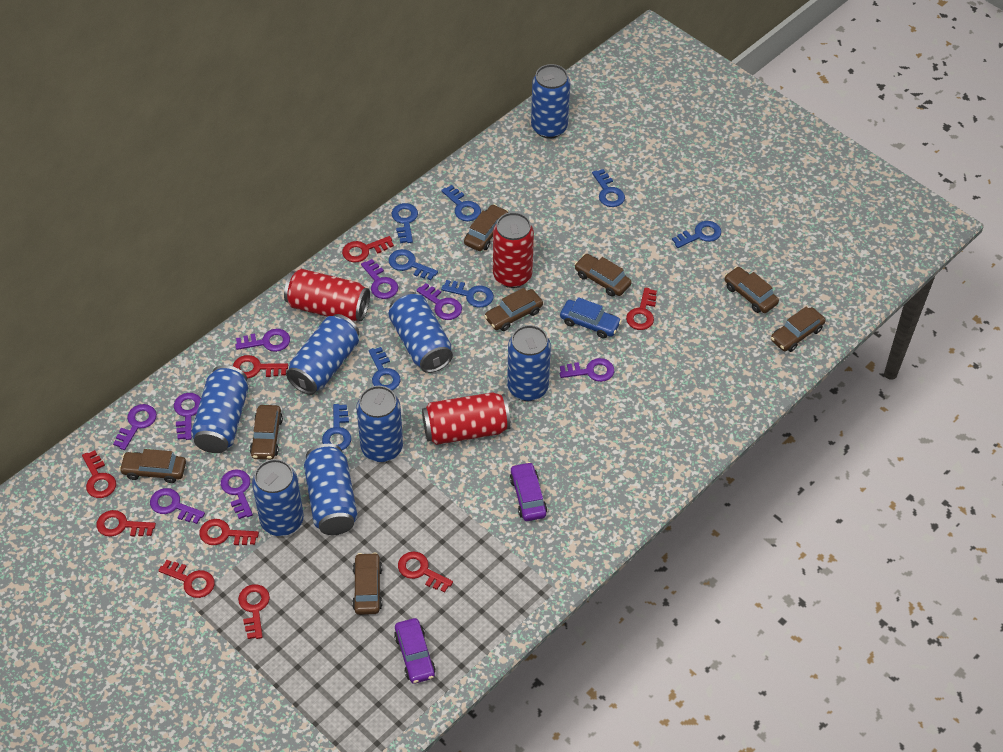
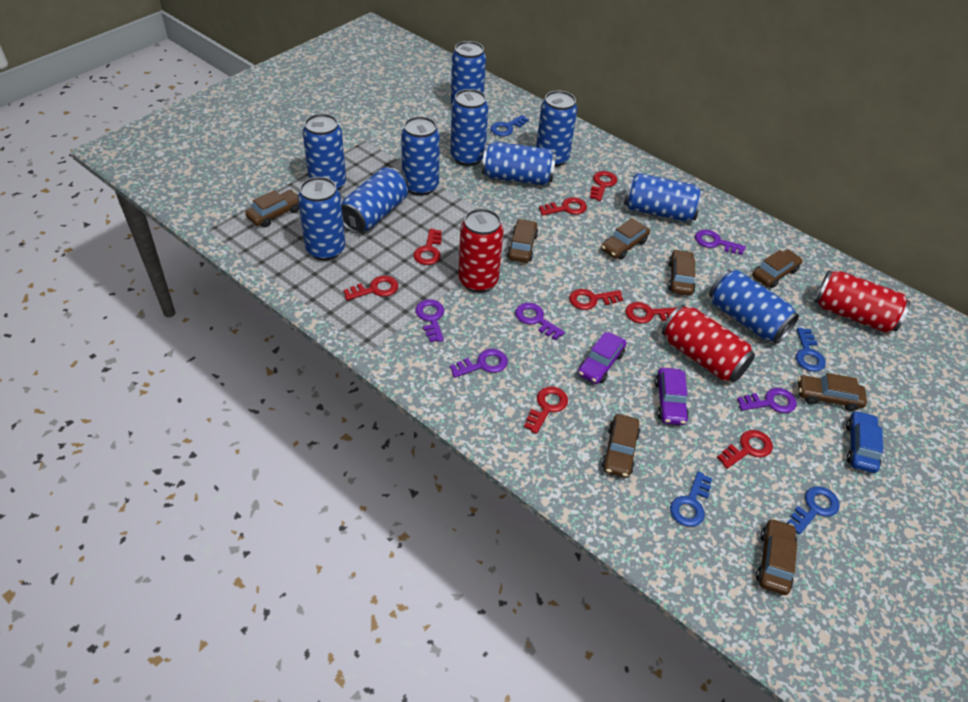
blue can: 8 -> 10
blue key: 8 -> 4
purple key: 8 -> 5
red key: 9 -> 8

